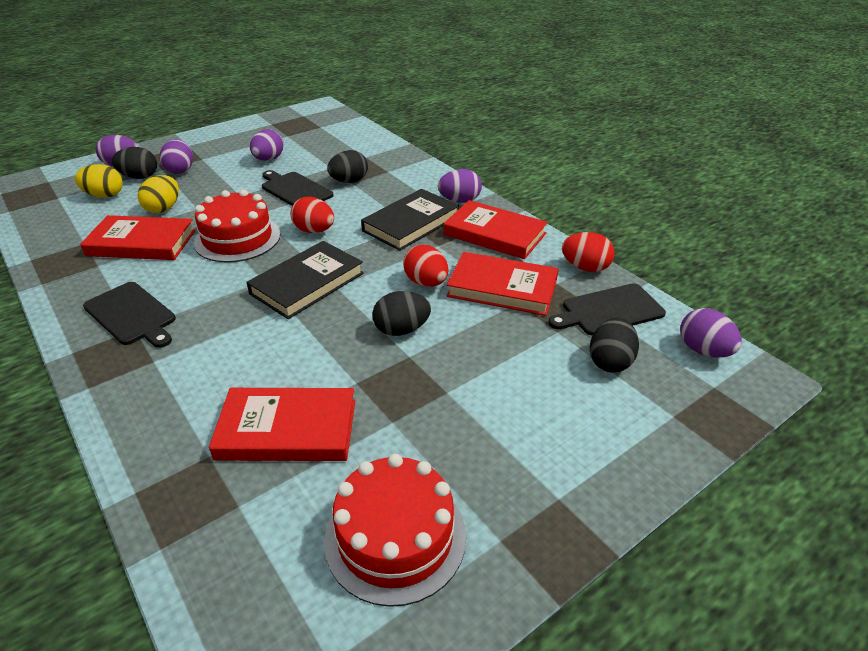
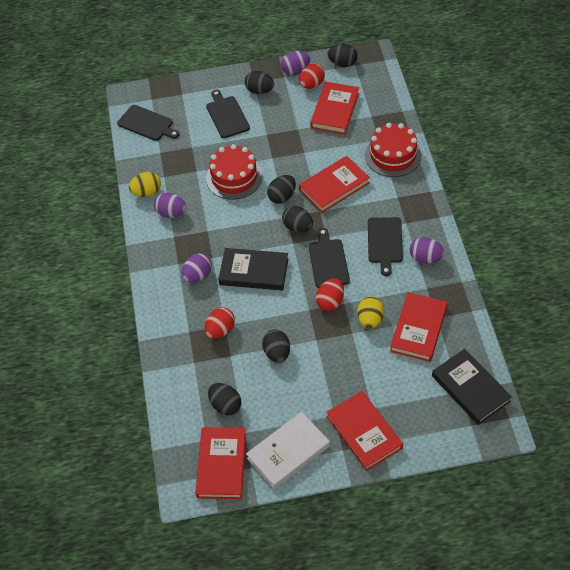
black cutting board: 3 -> 4
black egg: 4 -> 6
purple egg: 5 -> 4
red book: 4 -> 5
white book: 0 -> 1

